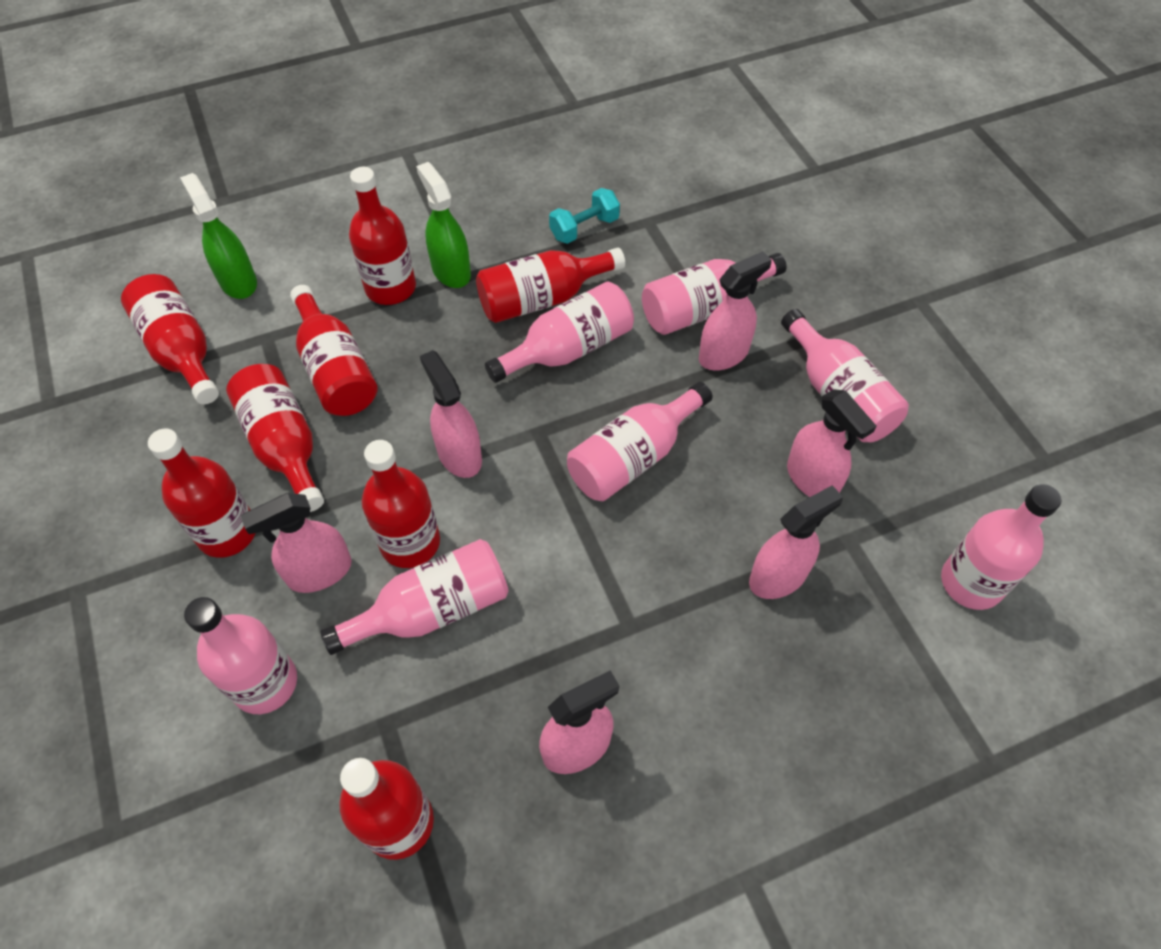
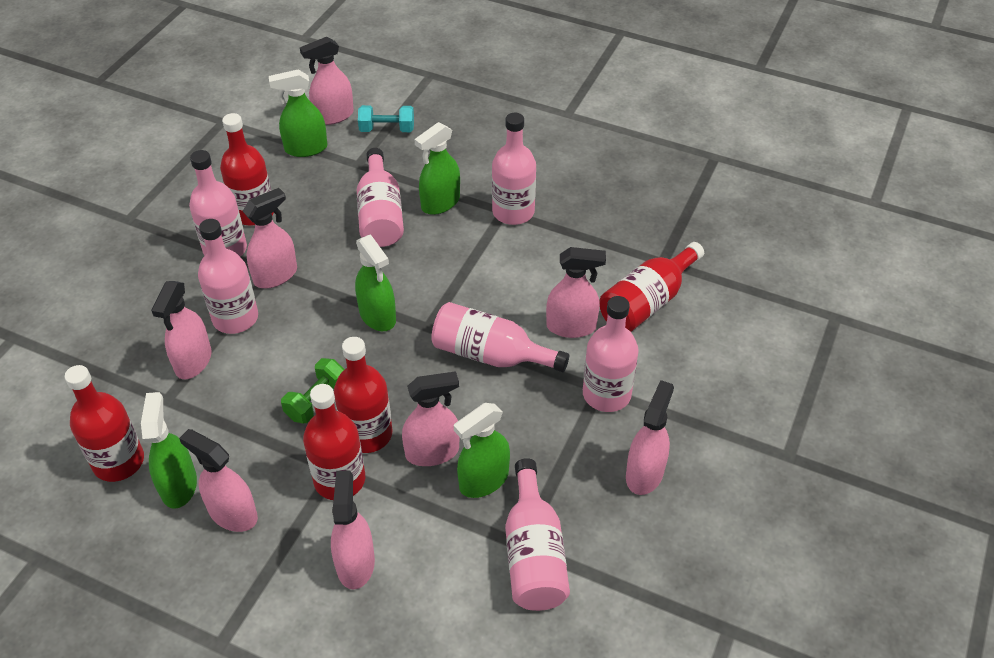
green dumbbell: 0 -> 1
green spray bottle: 2 -> 5
pink spray bottle: 6 -> 8
red bottle: 8 -> 5

